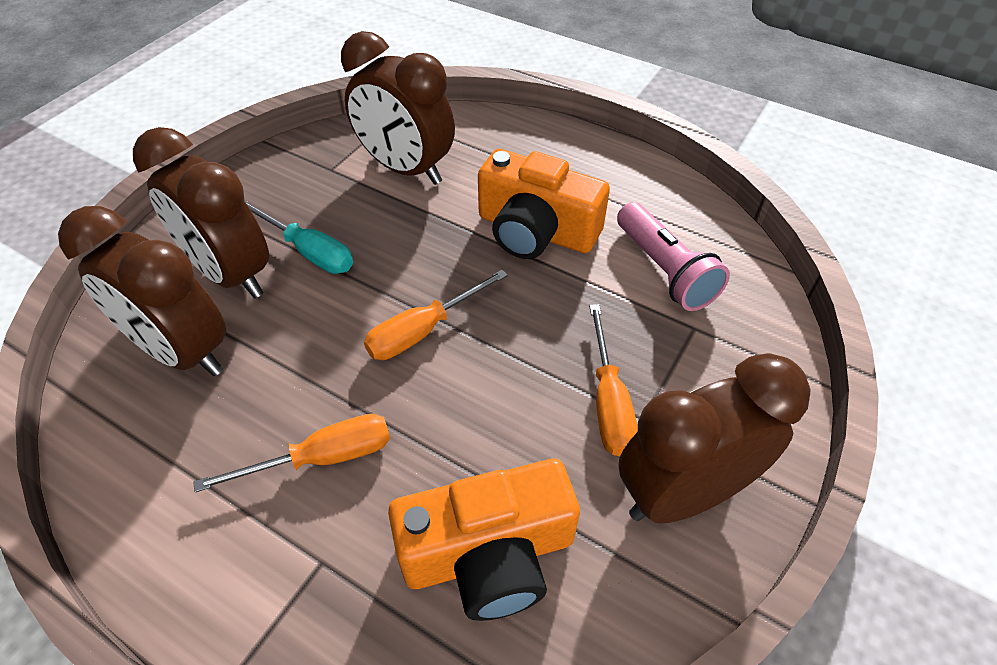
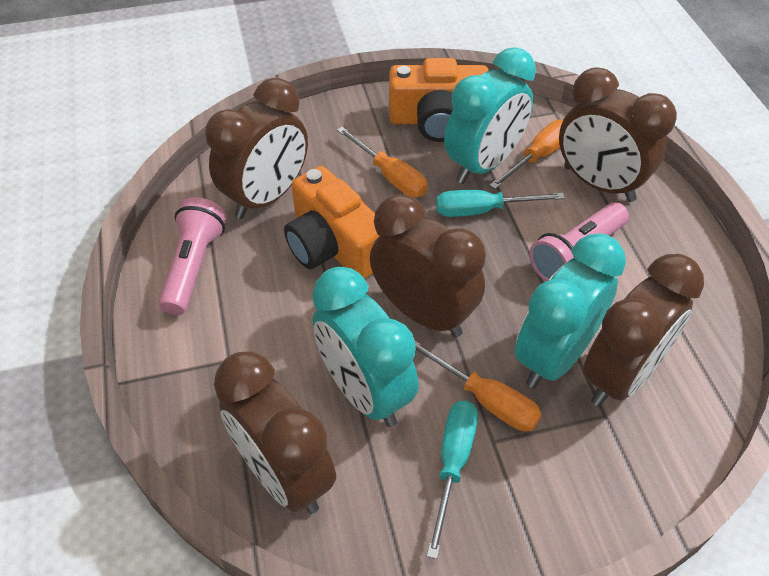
brown clock: 4 -> 5
pink flashlight: 1 -> 2
turquoise clock: 0 -> 3
turquoise screwdriver: 1 -> 2

